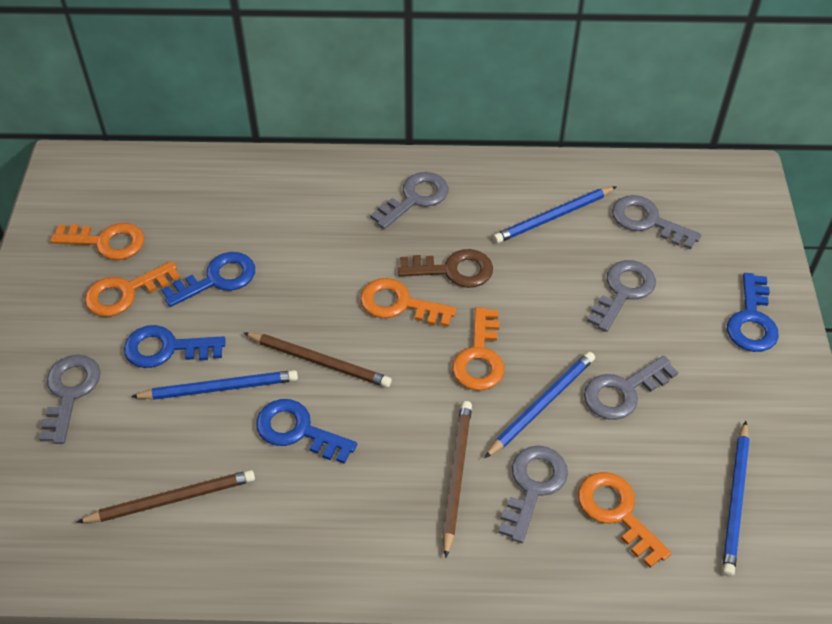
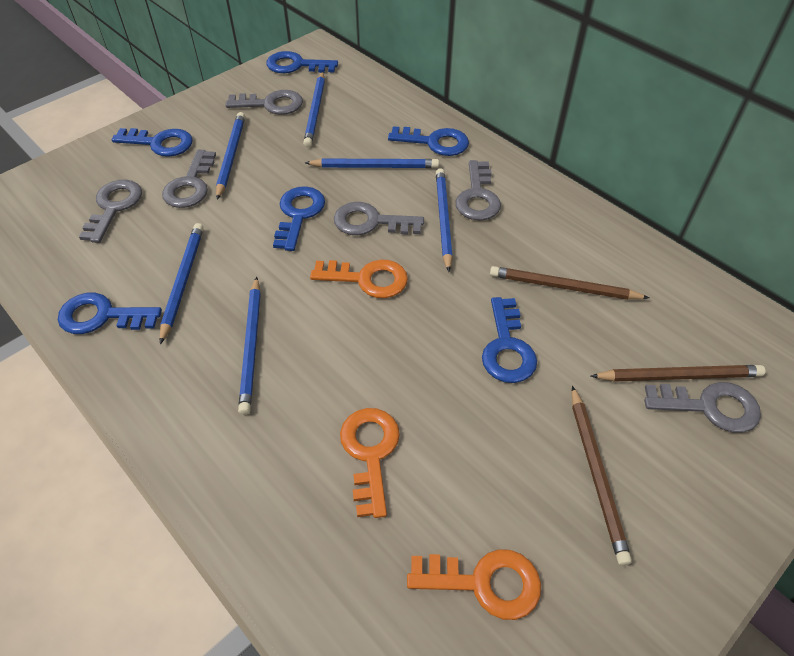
blue key: 4 -> 6
blue pencil: 4 -> 6
brown key: 1 -> 0
orange key: 5 -> 3

